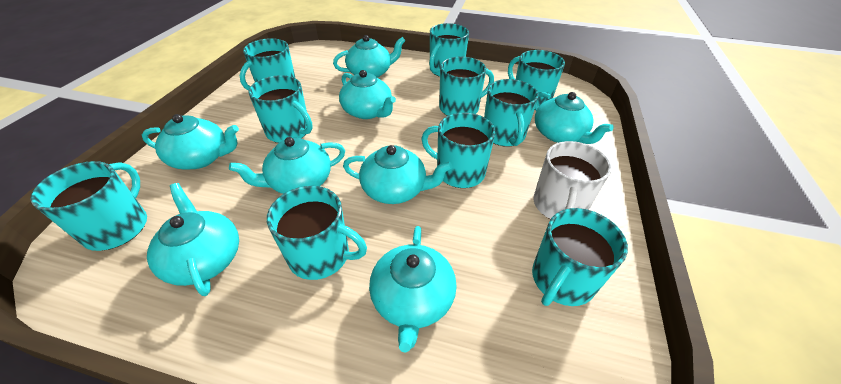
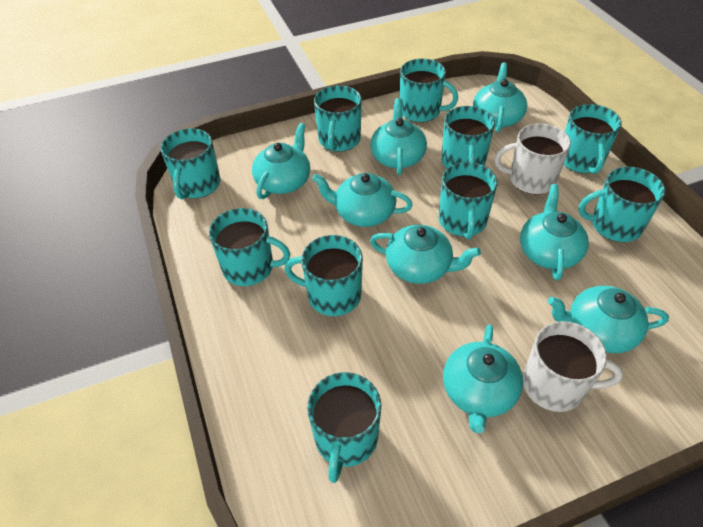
white mug: 1 -> 2

